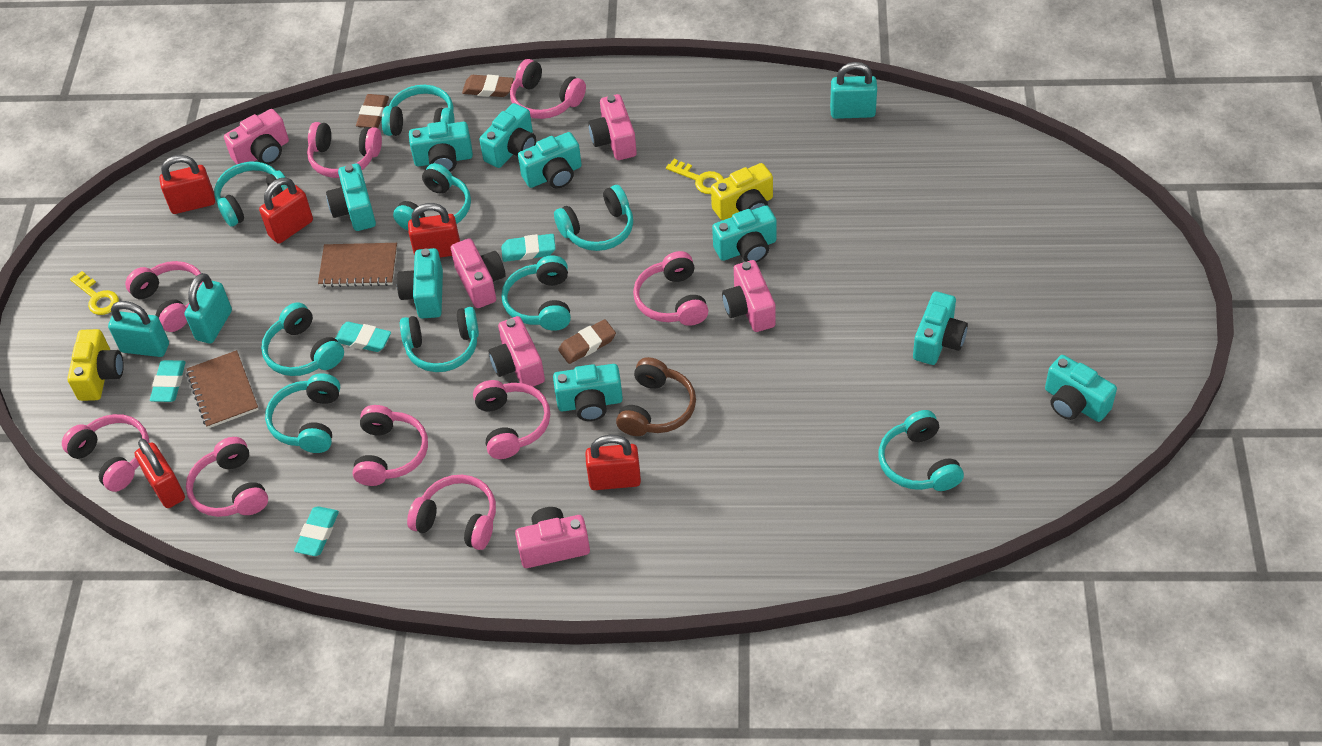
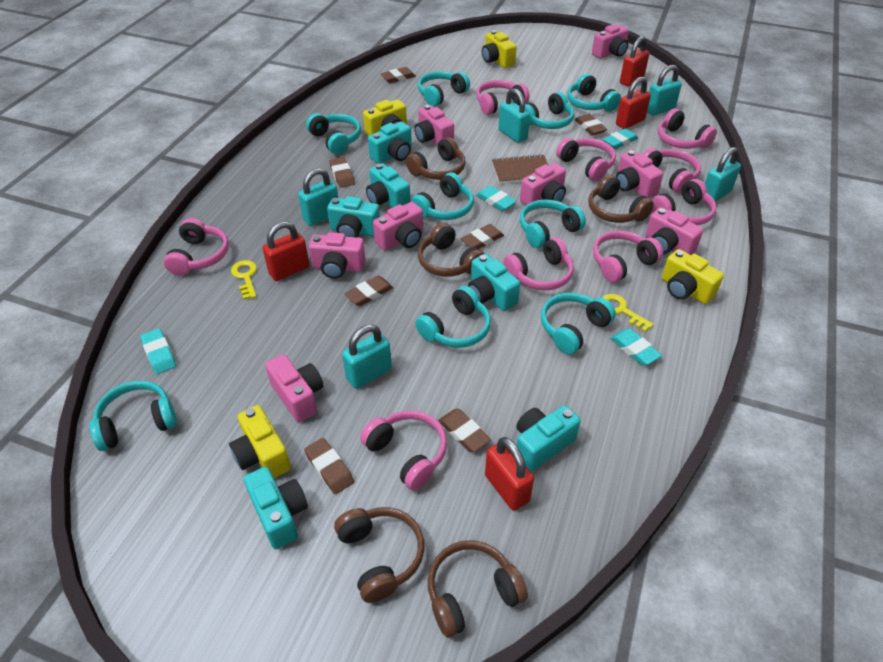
brown eraser: 3 -> 7
brown headphones: 1 -> 5
brown notebook: 2 -> 1
pink camera: 6 -> 8
red padlock: 5 -> 4
turquoise camera: 9 -> 6
turquoise padlock: 3 -> 5
yellow camera: 2 -> 4

